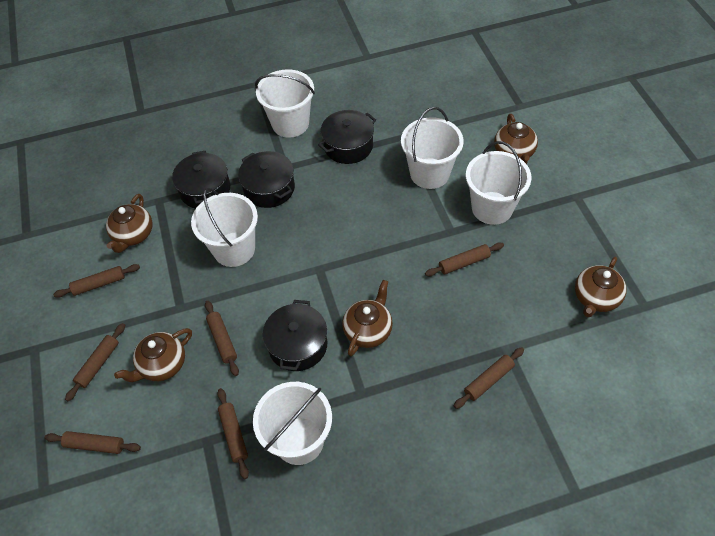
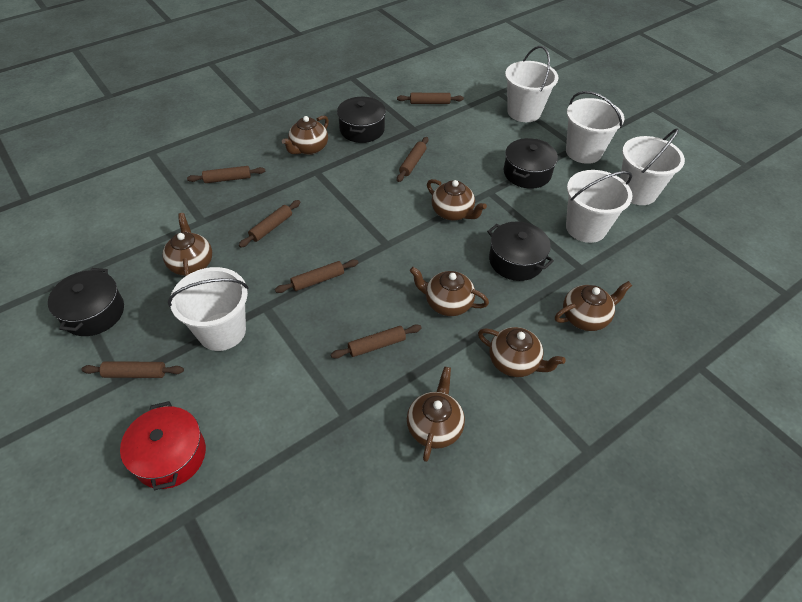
brown teapot: 5 -> 7
red pot: 0 -> 1

